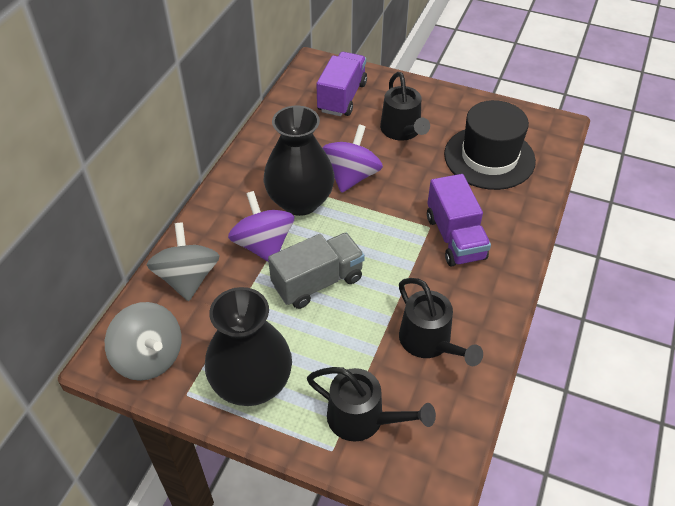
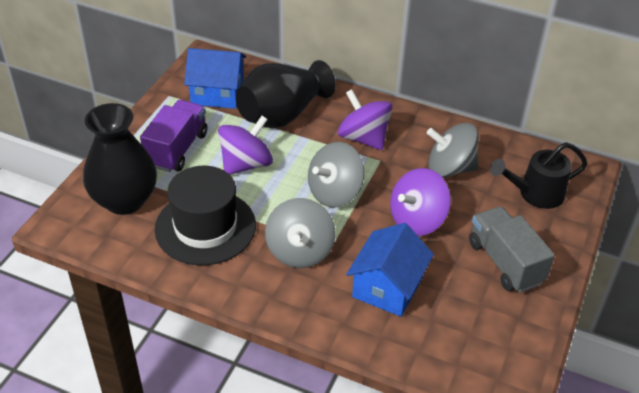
black watering can: 3 -> 1
blue house: 0 -> 2
grey spinning top: 2 -> 3
purple spinning top: 2 -> 3
purple truck: 2 -> 1

